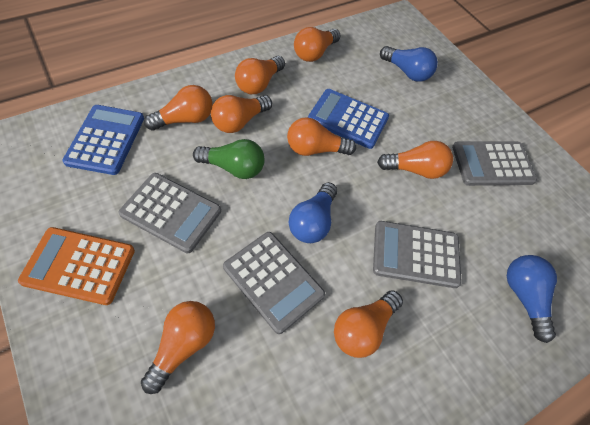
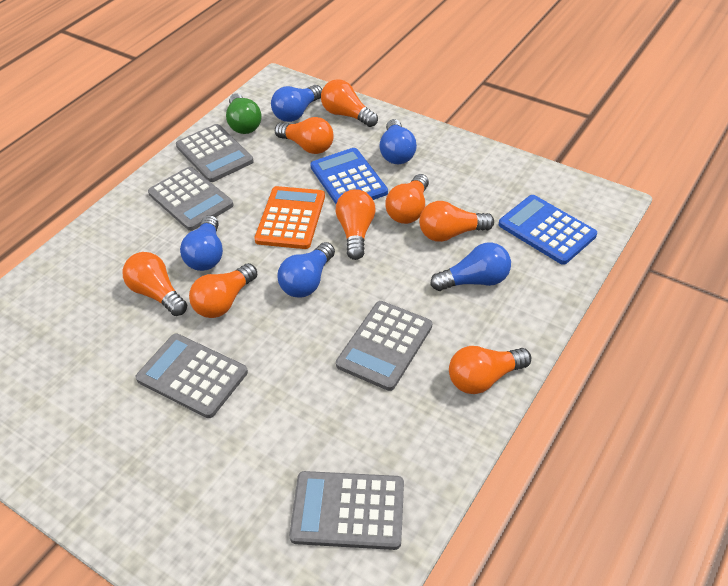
blue light bulb: 3 -> 5
grey calculator: 4 -> 5

